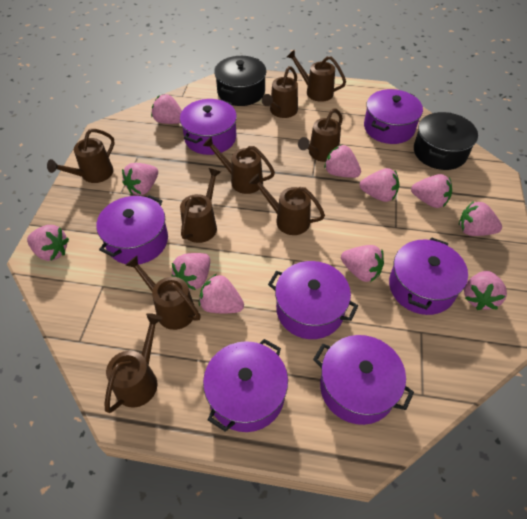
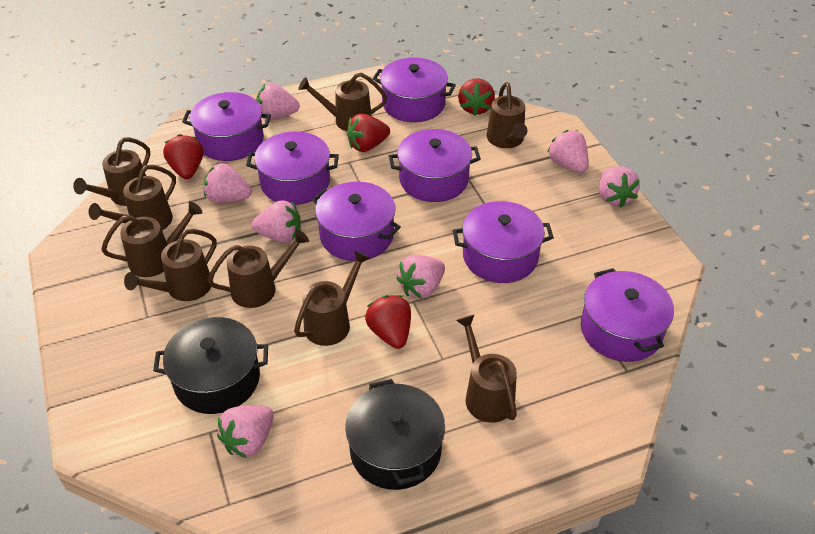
pink strawberry: 11 -> 7
red strawberry: 0 -> 4

